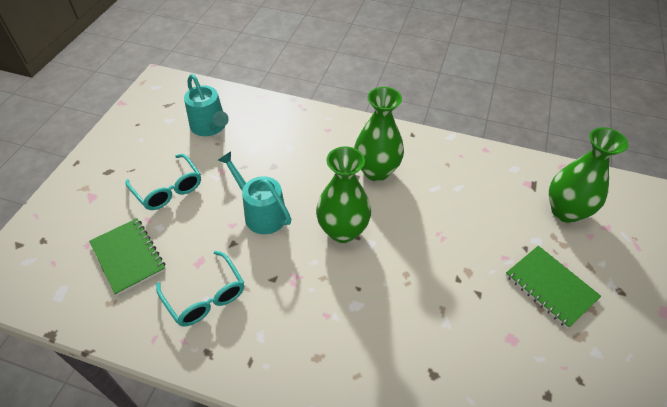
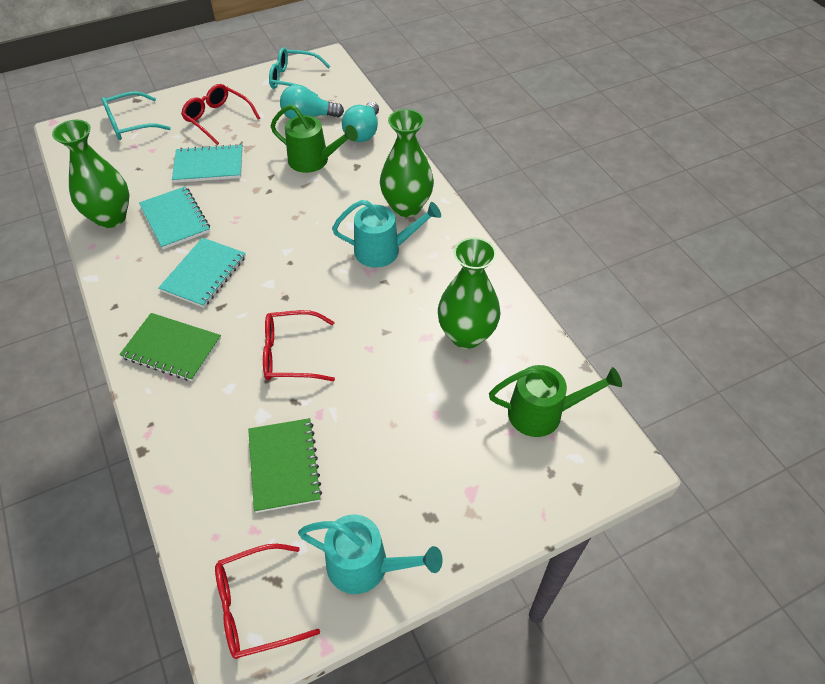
green watering can: 0 -> 2
red glasses: 0 -> 3
turquoise light bulb: 0 -> 2
turquoise notebook: 0 -> 3

